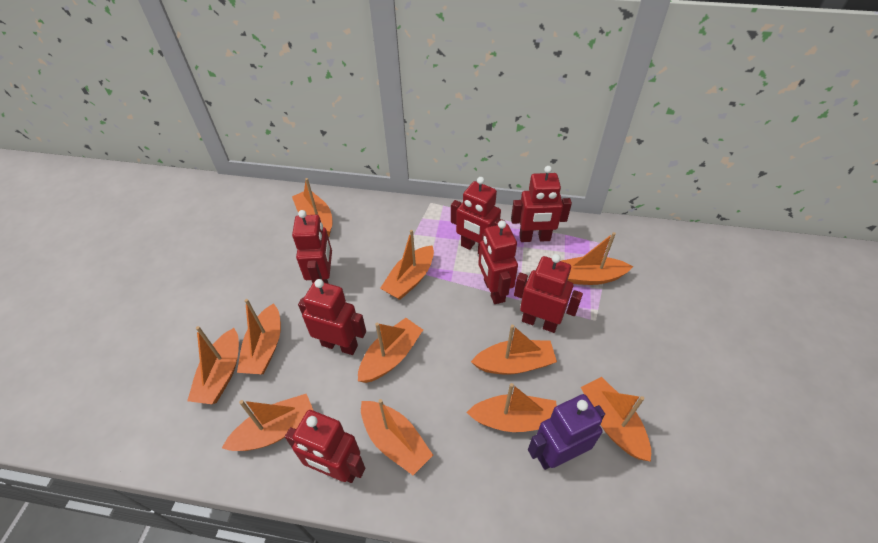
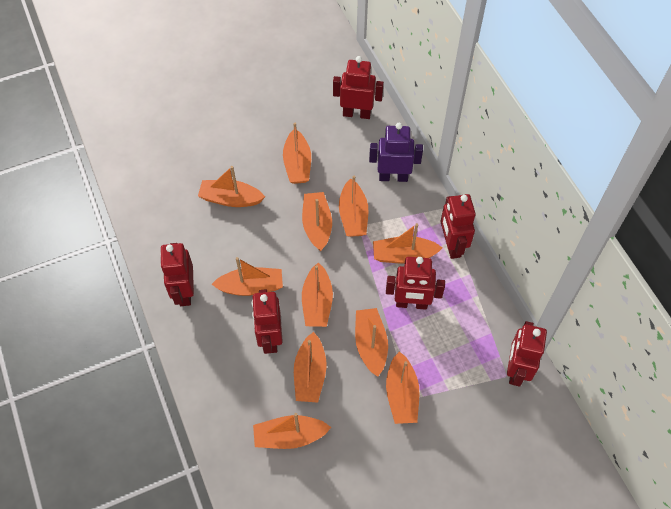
red robot: 7 -> 6

